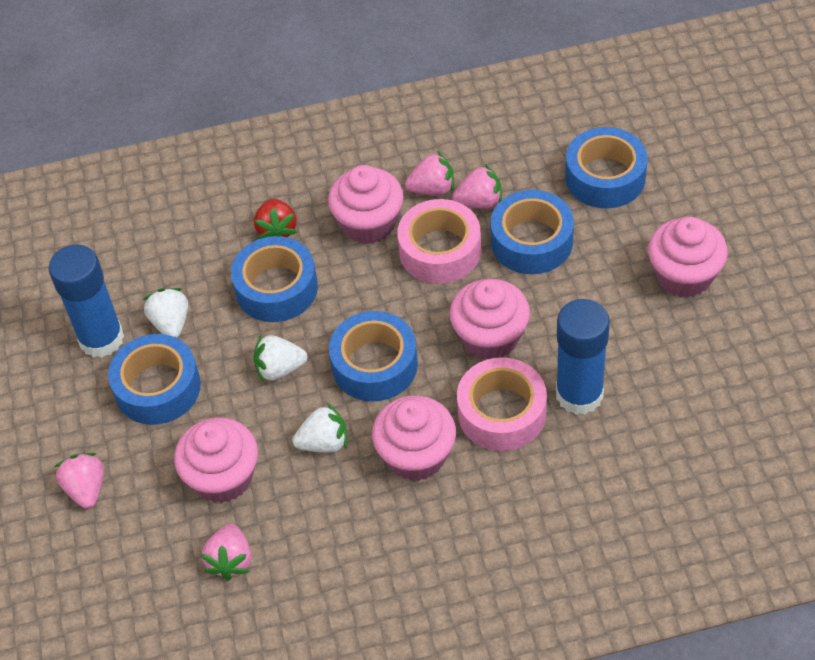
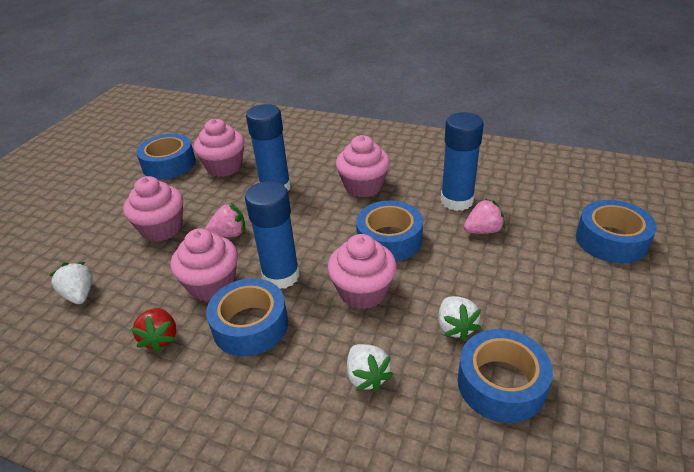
blue glue stick: 2 -> 3
pink strawberry: 4 -> 2
pink tape: 2 -> 0

